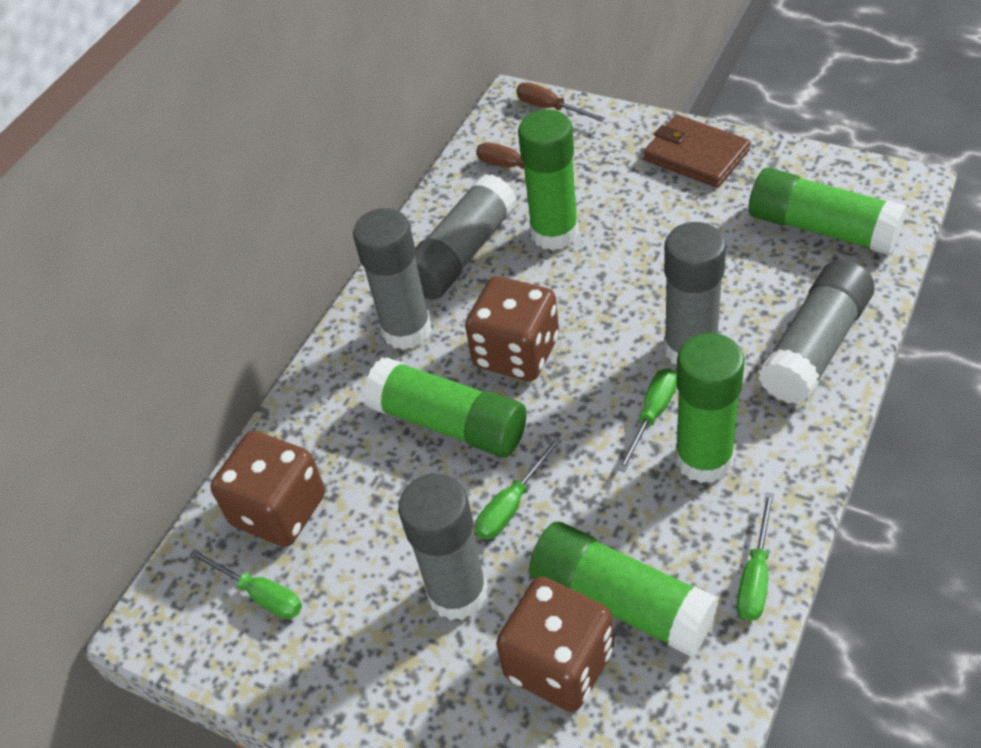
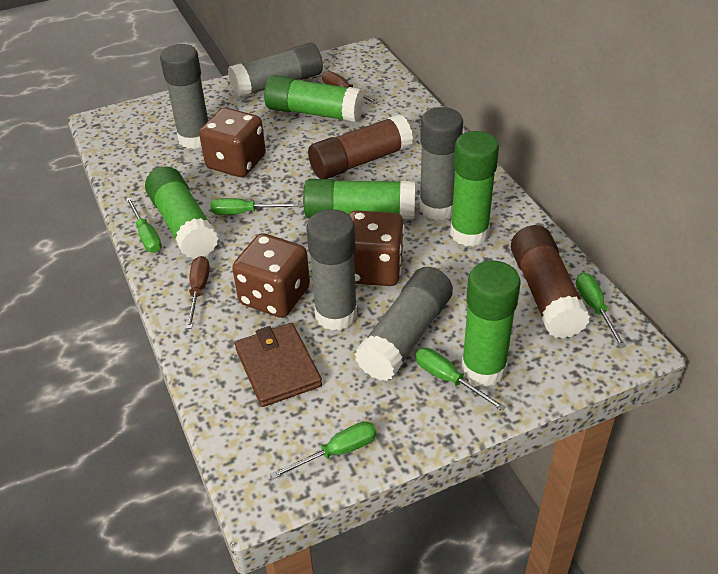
brown glue stick: 0 -> 2
green screwdriver: 4 -> 5

